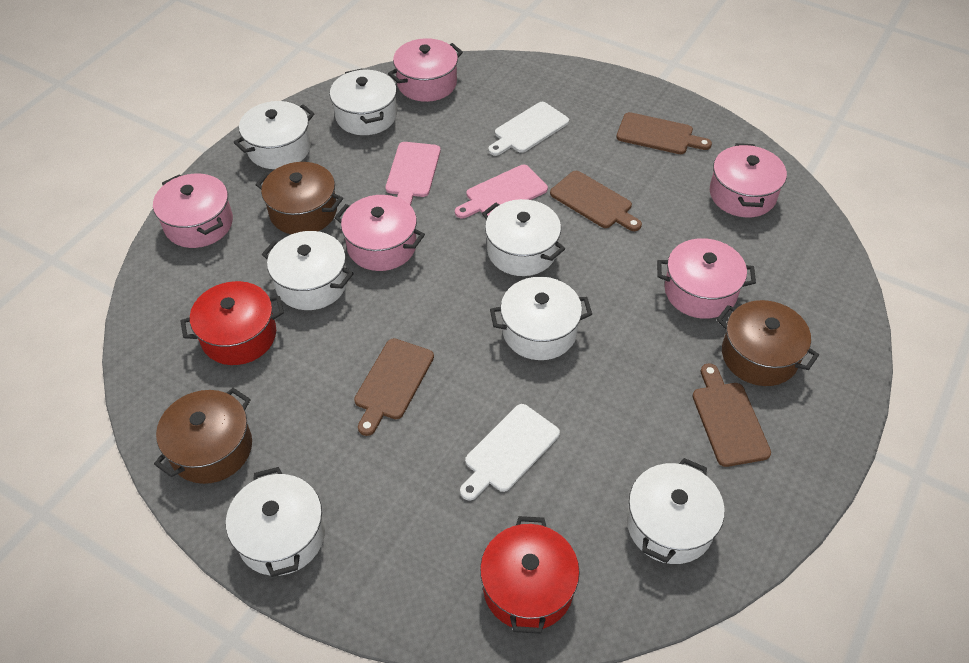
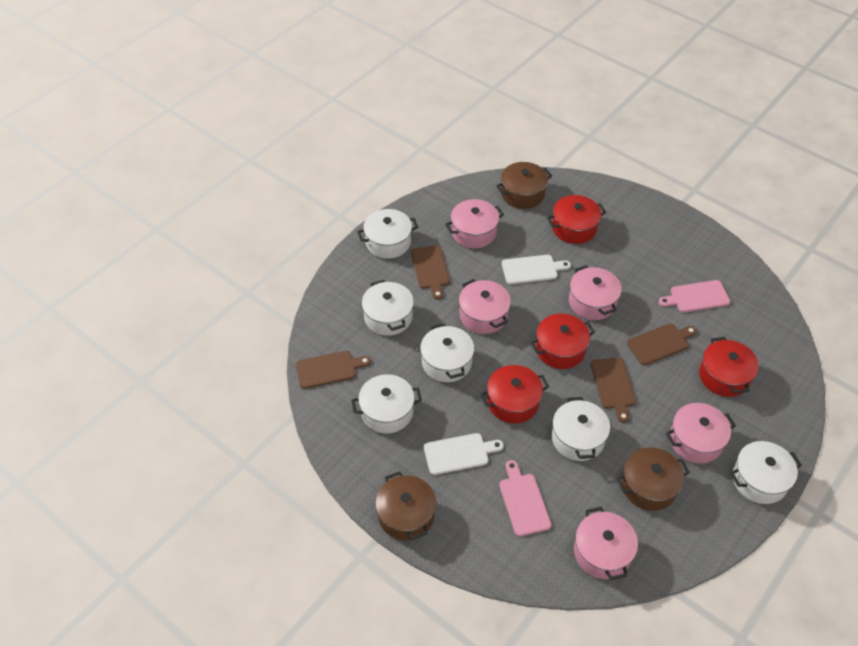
red pot: 2 -> 4
white pot: 7 -> 6

